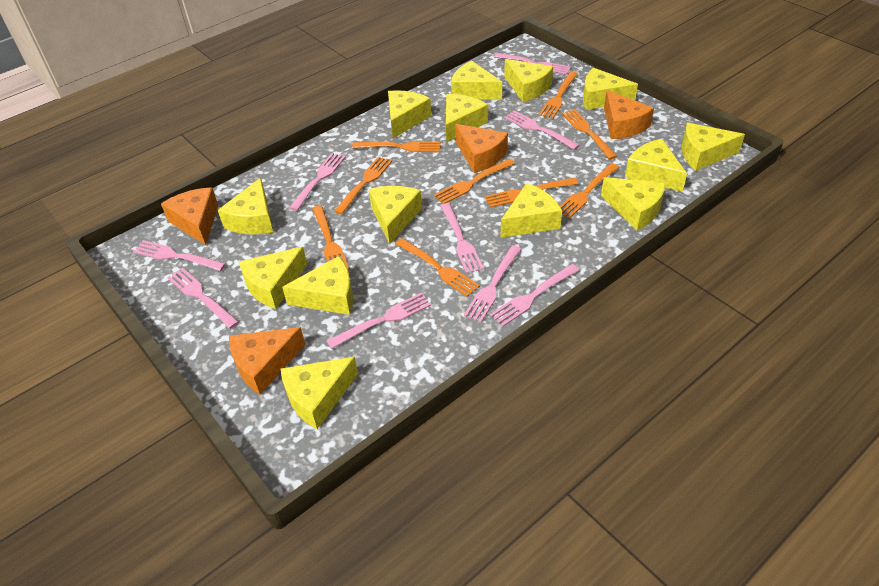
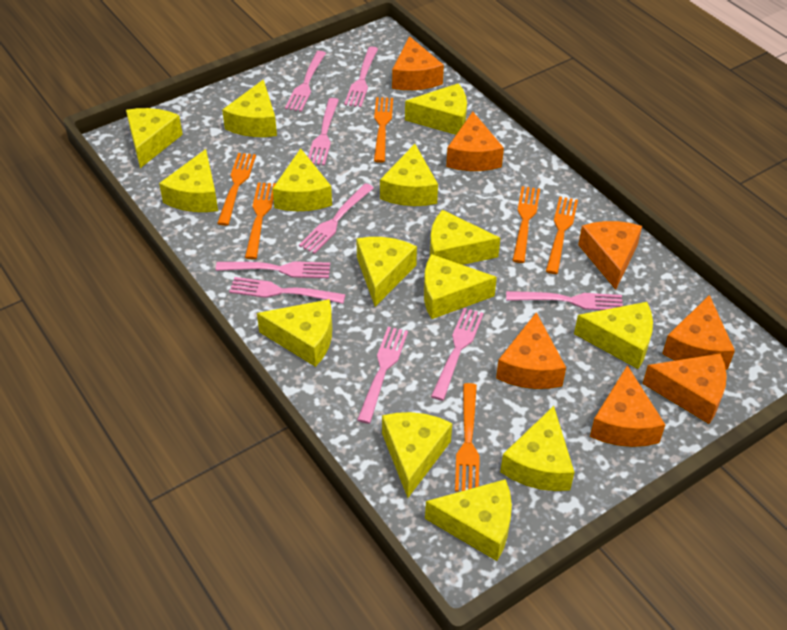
orange cheese: 4 -> 7
orange fork: 9 -> 6

